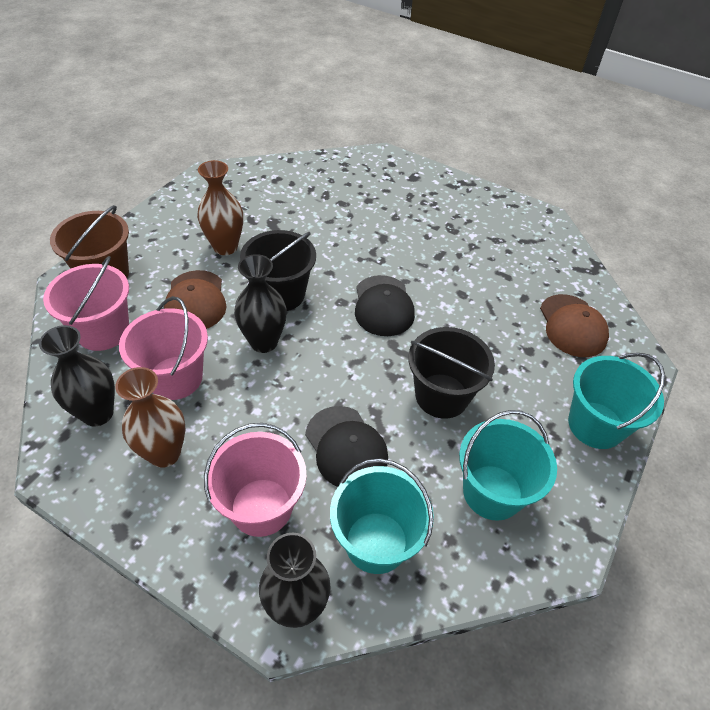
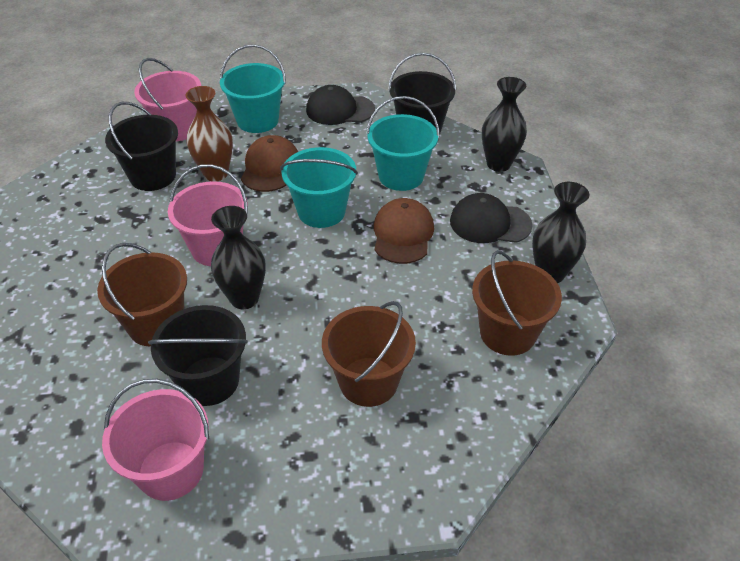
black bucket: 2 -> 3
brown bucket: 1 -> 3
brown vase: 2 -> 1

